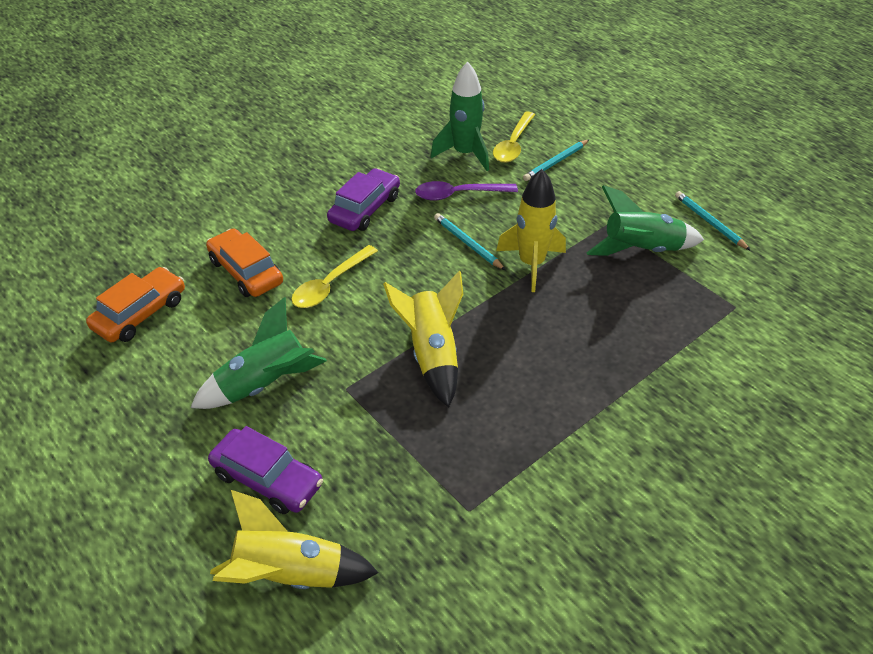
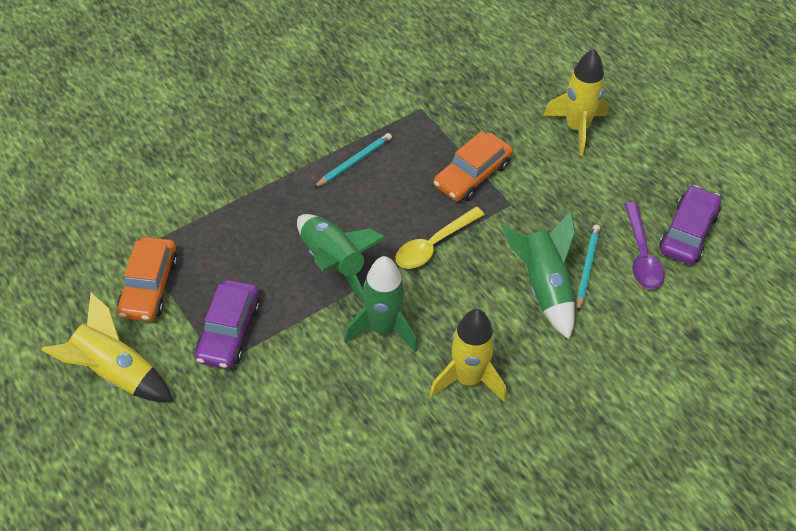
turquoise pencil: 3 -> 2
yellow spoon: 2 -> 1

